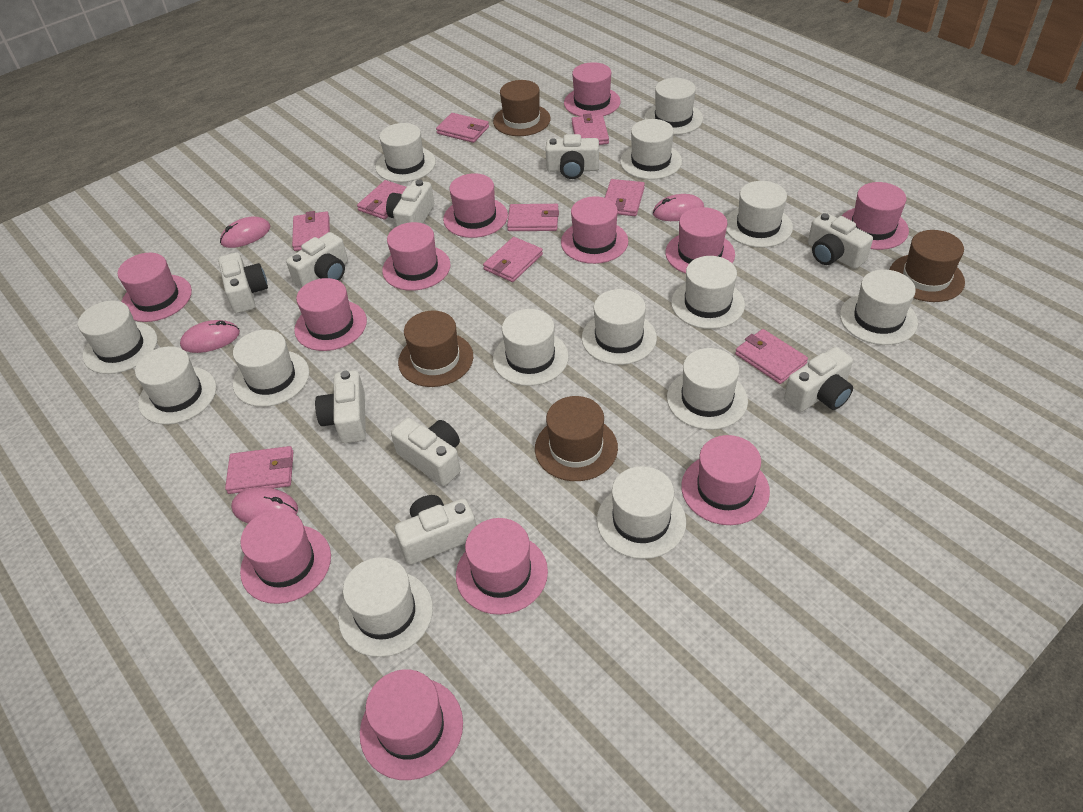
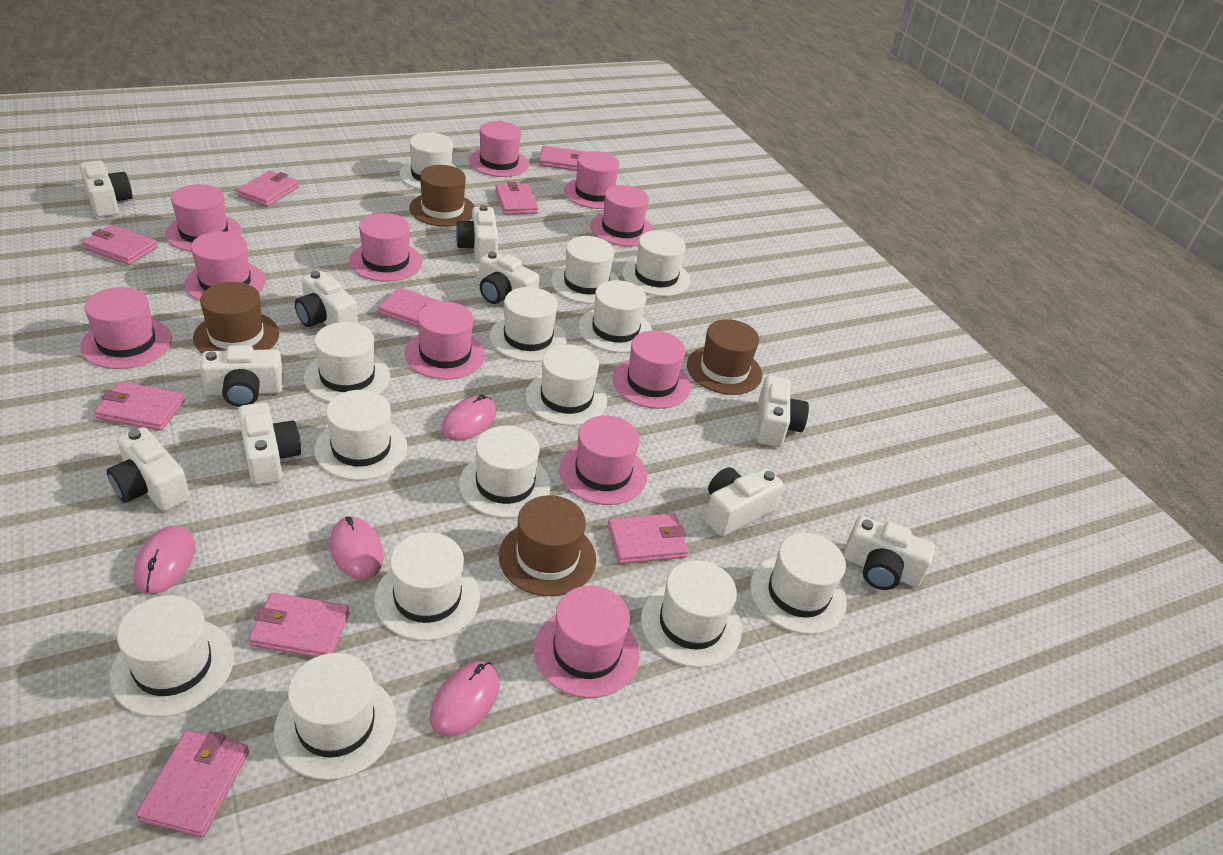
pink hat: 12 -> 11
white camera: 9 -> 10

